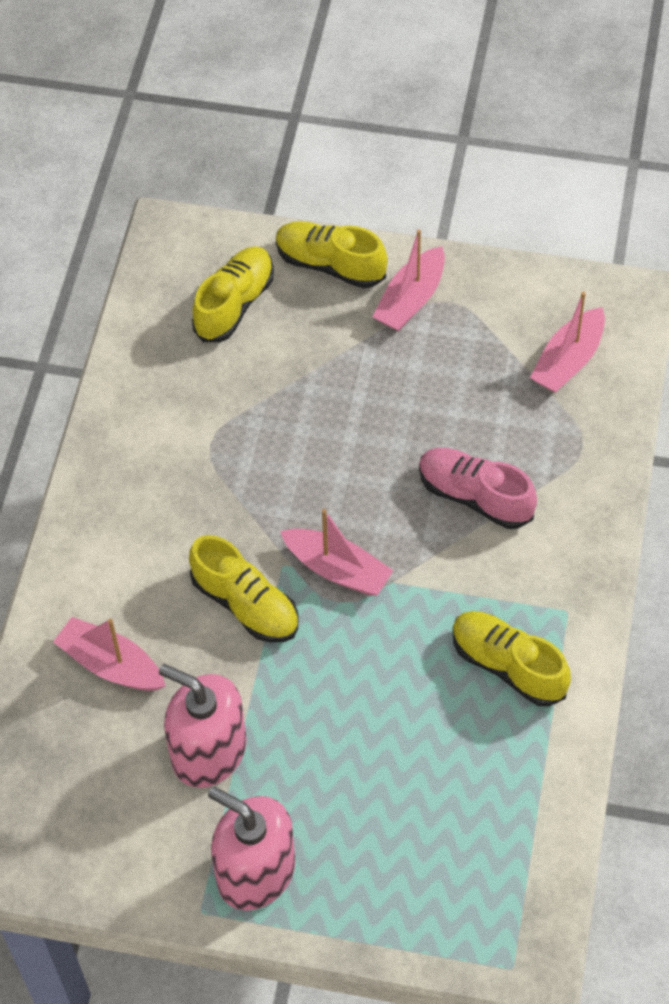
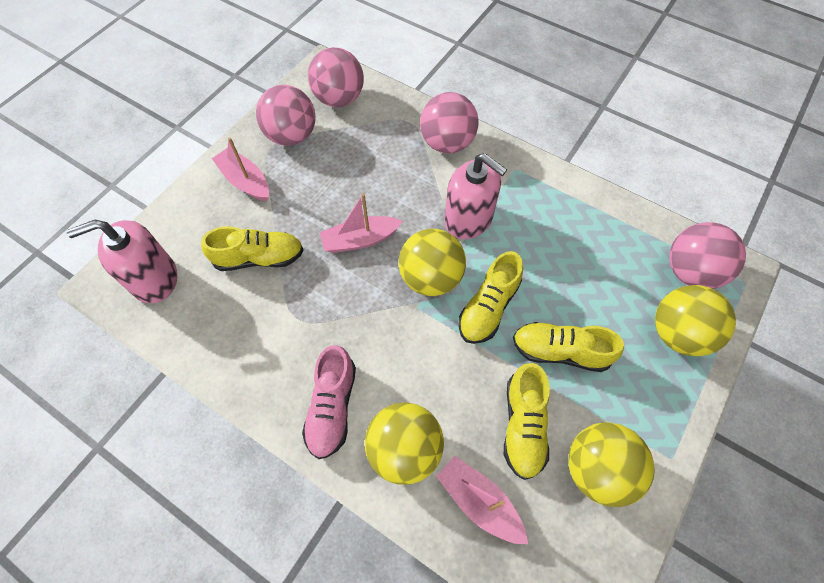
pink ball: 0 -> 4
pink boat: 4 -> 3
yellow ball: 0 -> 4

